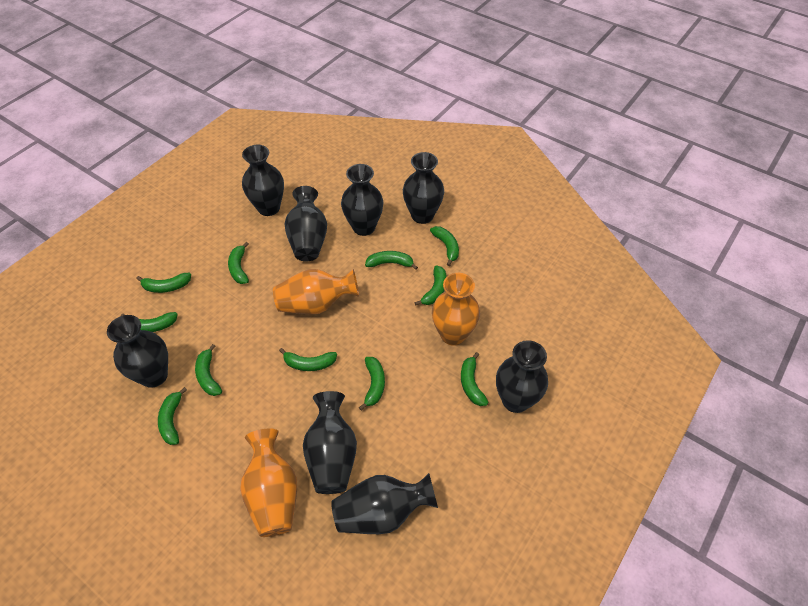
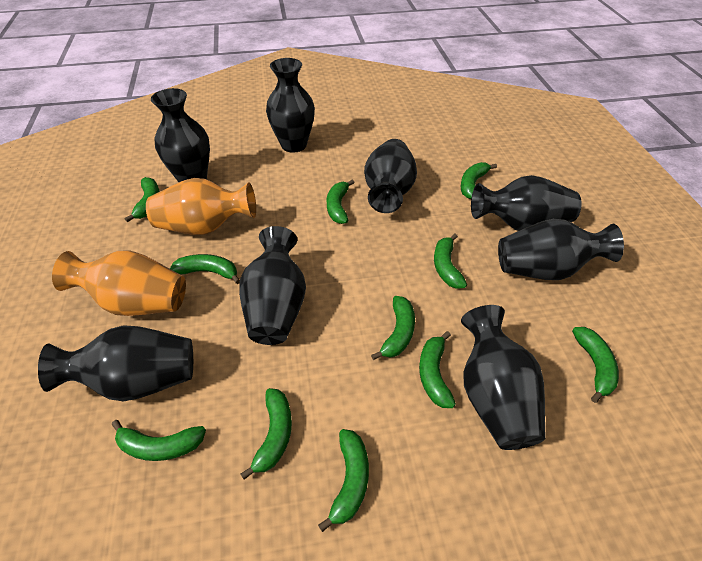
orange vase: 3 -> 2

